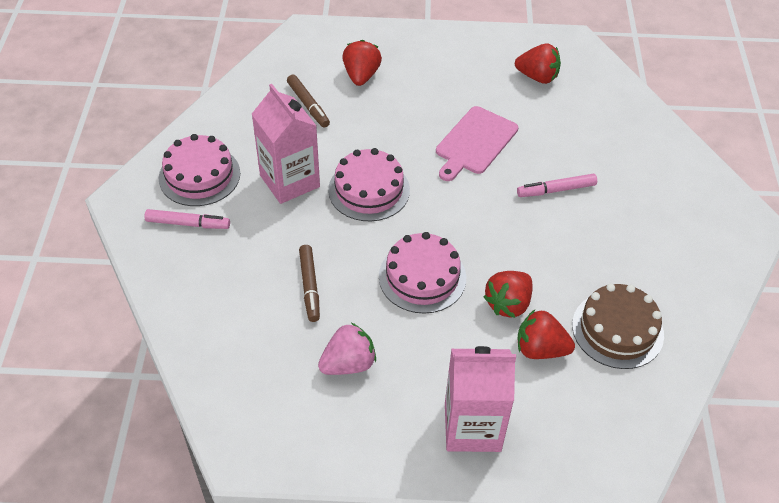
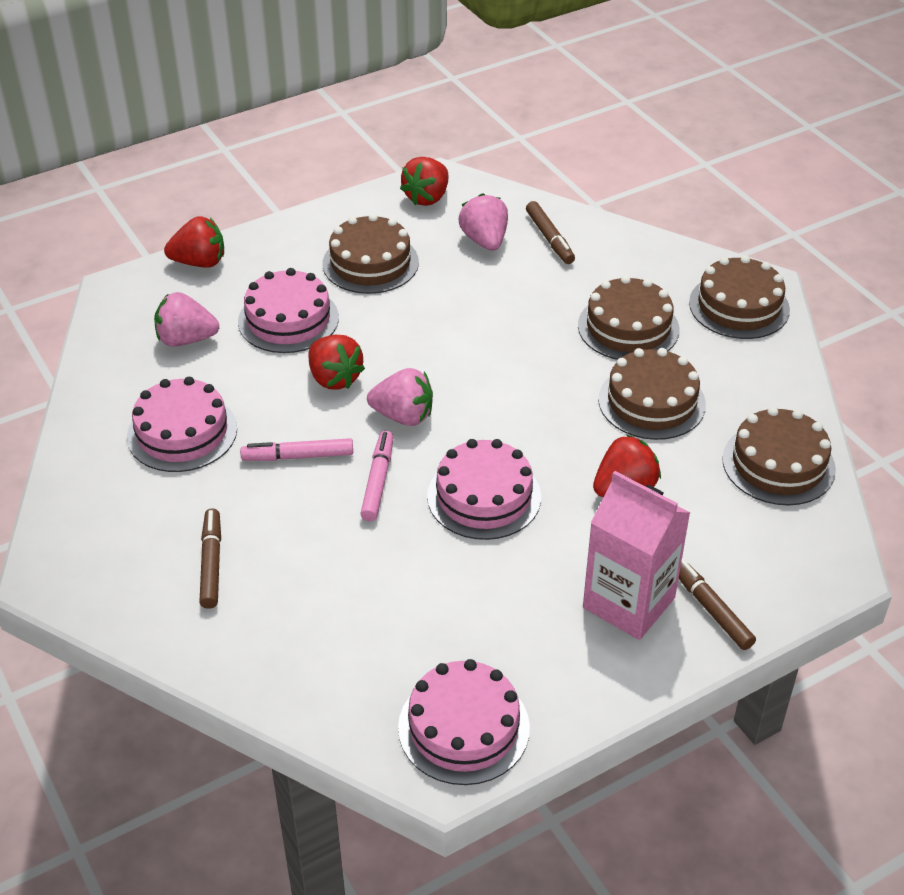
brown cake: 1 -> 5
brown marker: 2 -> 3
pink cake: 3 -> 4
pink carton: 2 -> 1
pink cutting board: 1 -> 0
pink strawberry: 1 -> 3

